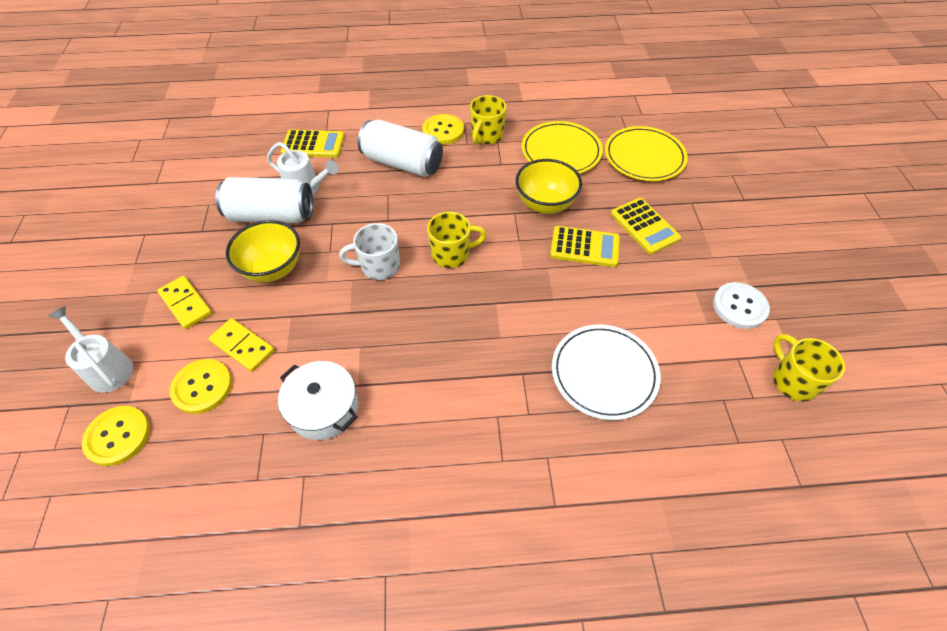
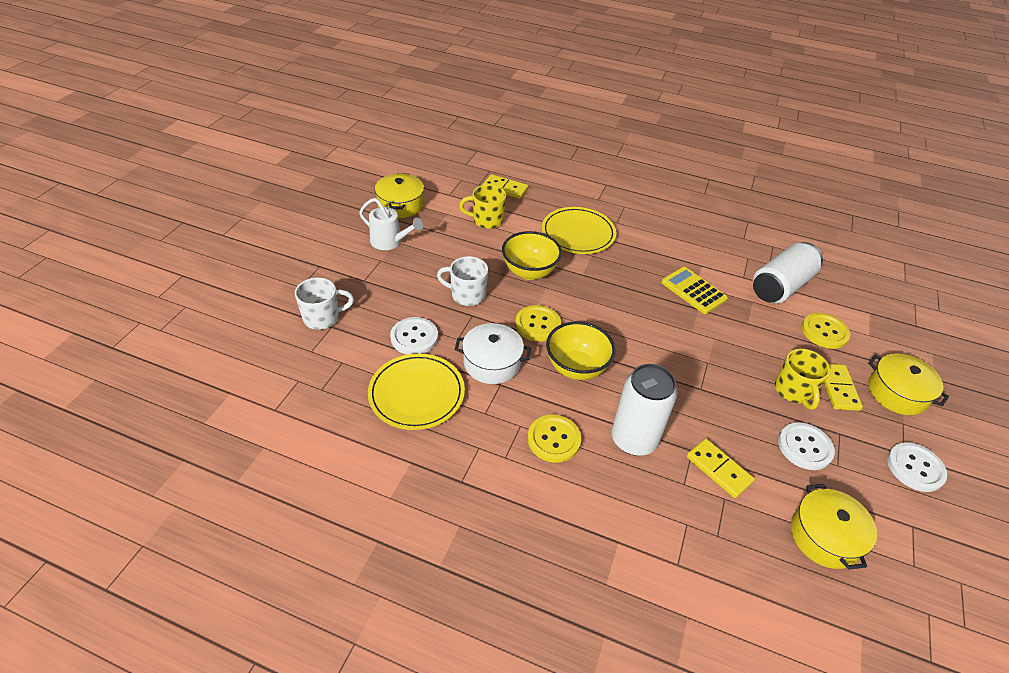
white button: 1 -> 3
white mug: 1 -> 2
white plate: 1 -> 0
white watering can: 2 -> 1
yellow calculator: 3 -> 1
yellow domino: 2 -> 3
yellow mug: 3 -> 2
yellow pot: 0 -> 3

